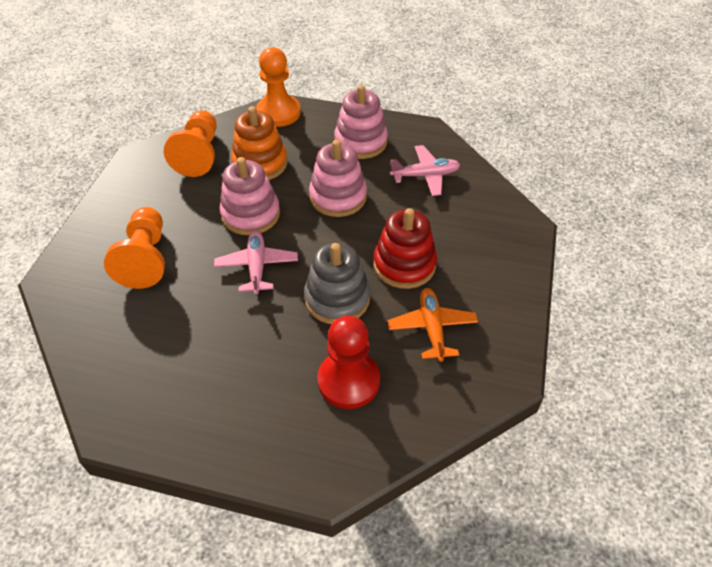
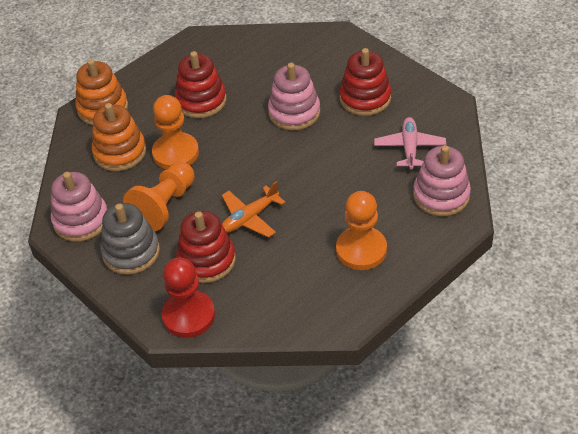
orange stacking toy: 1 -> 2
pink plane: 2 -> 1
red stacking toy: 1 -> 3

